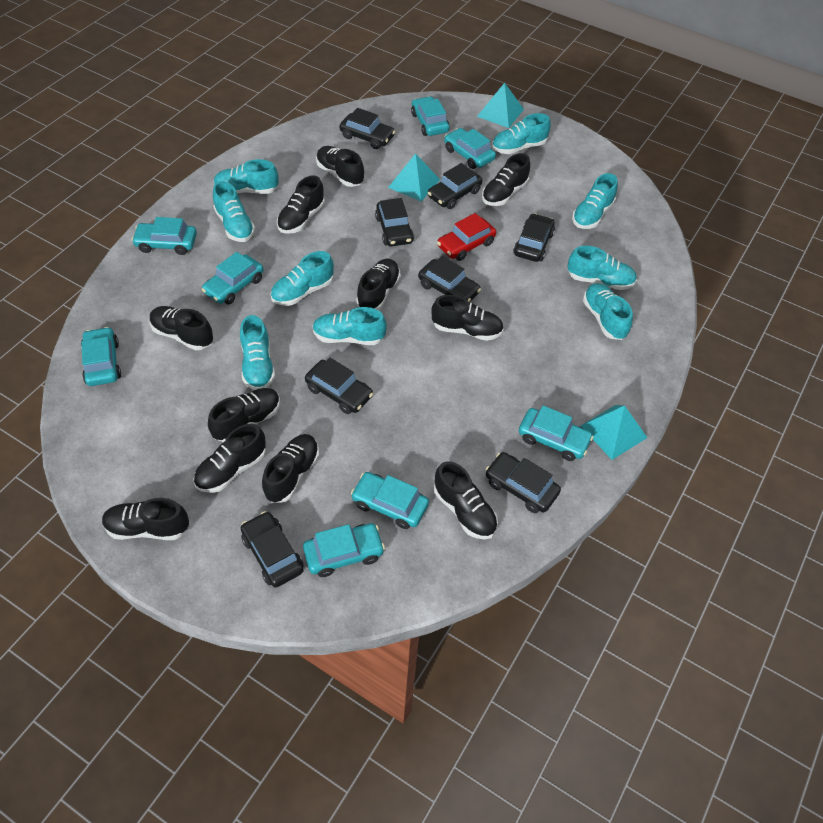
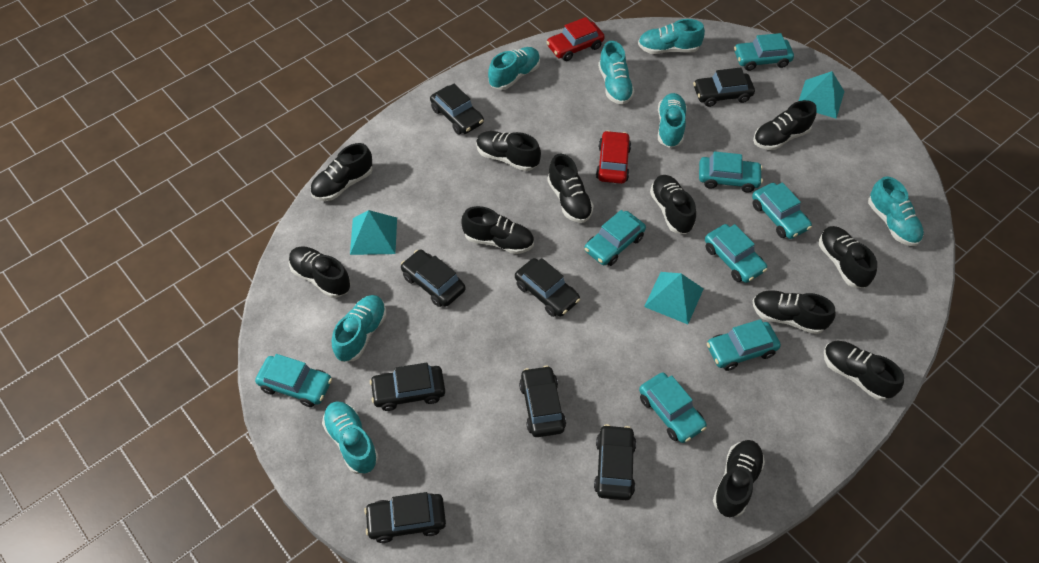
red car: 1 -> 2
turquoise shoe: 9 -> 7

